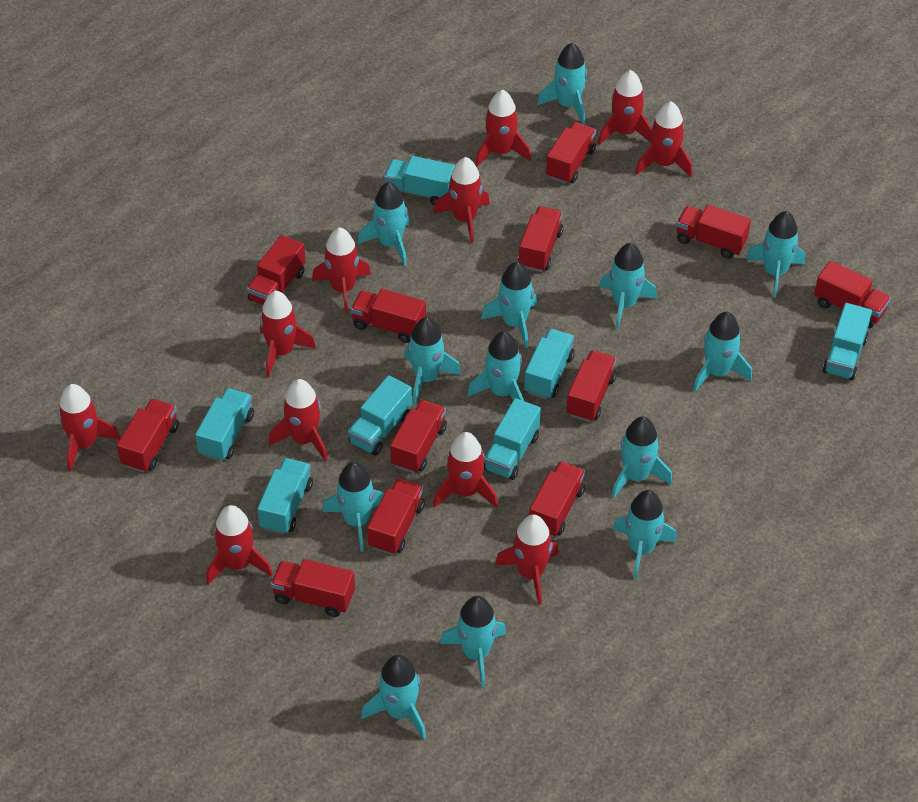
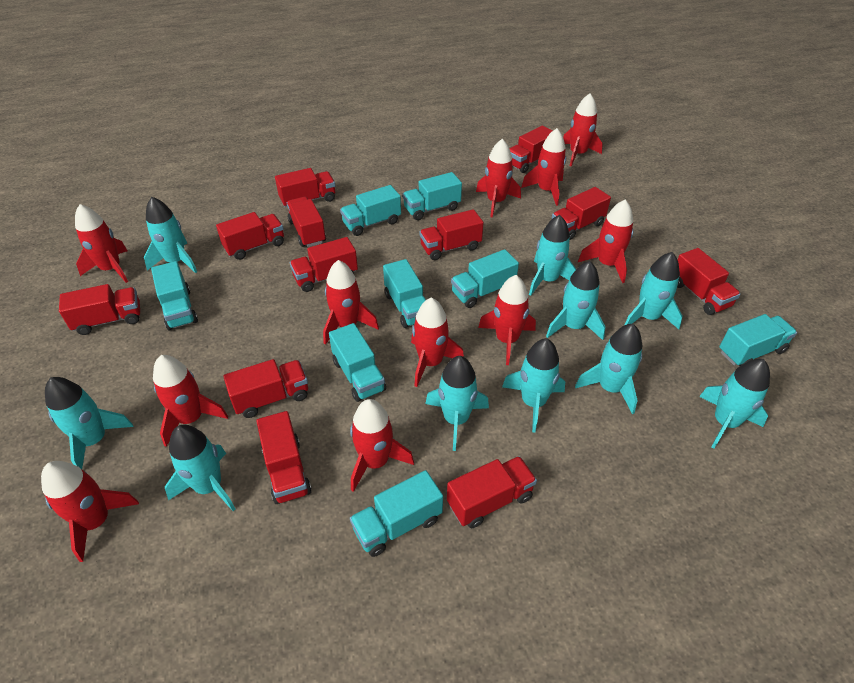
turquoise rocket: 13 -> 10
turquoise truck: 7 -> 8

